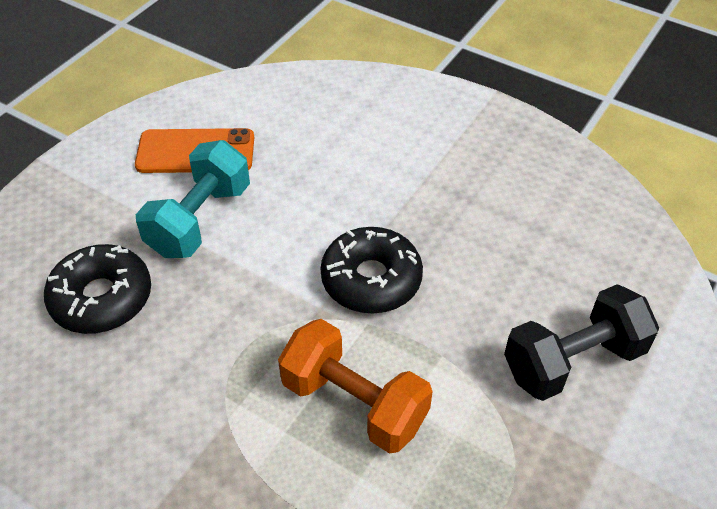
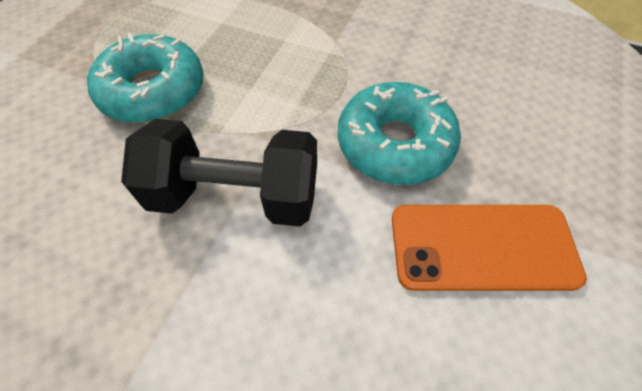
black donut: 2 -> 0
orange dumbbell: 1 -> 0
turquoise donut: 0 -> 2
turquoise dumbbell: 1 -> 0

